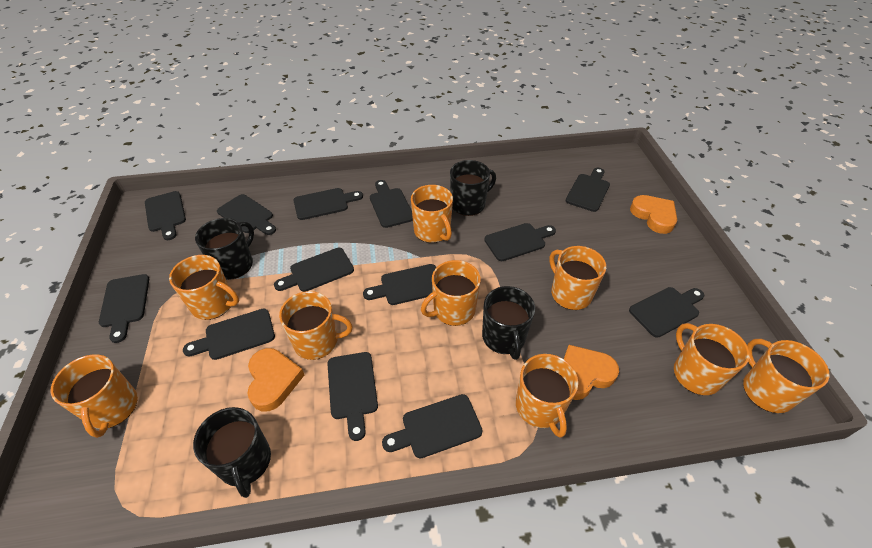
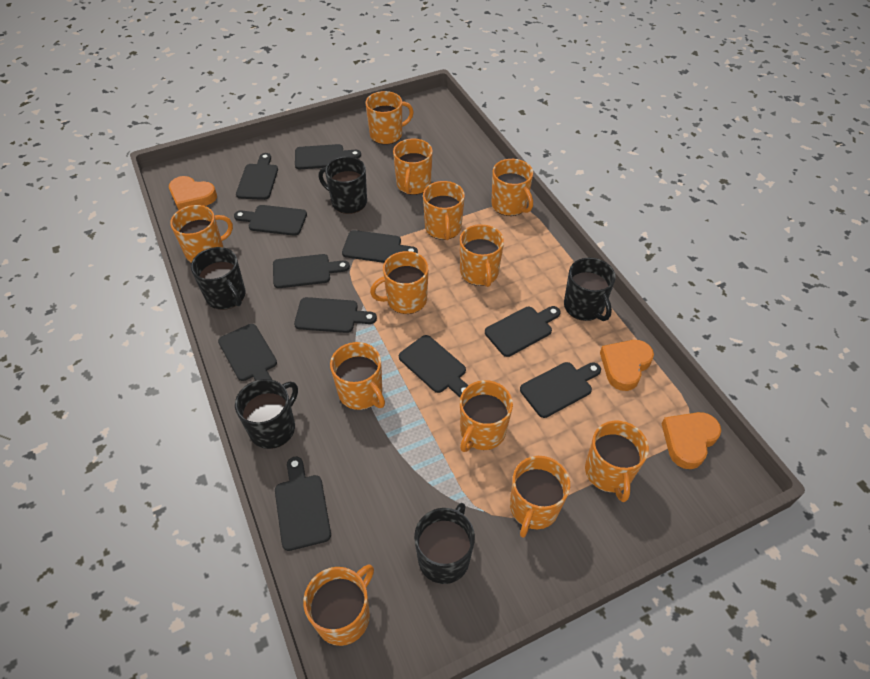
black cutting board: 13 -> 11
black mug: 4 -> 5
orange mug: 9 -> 12

